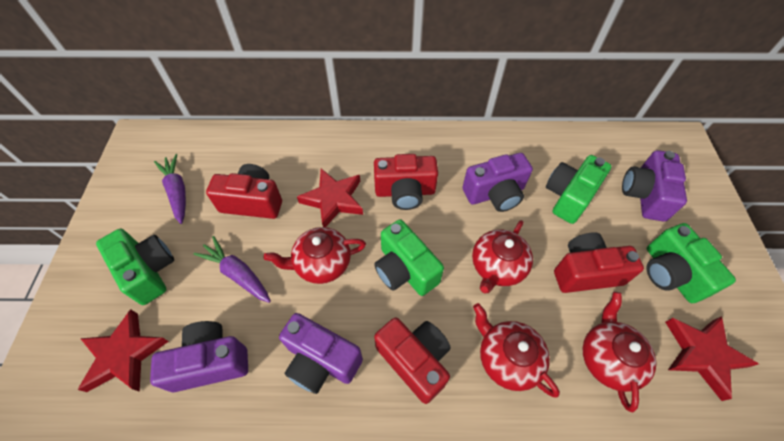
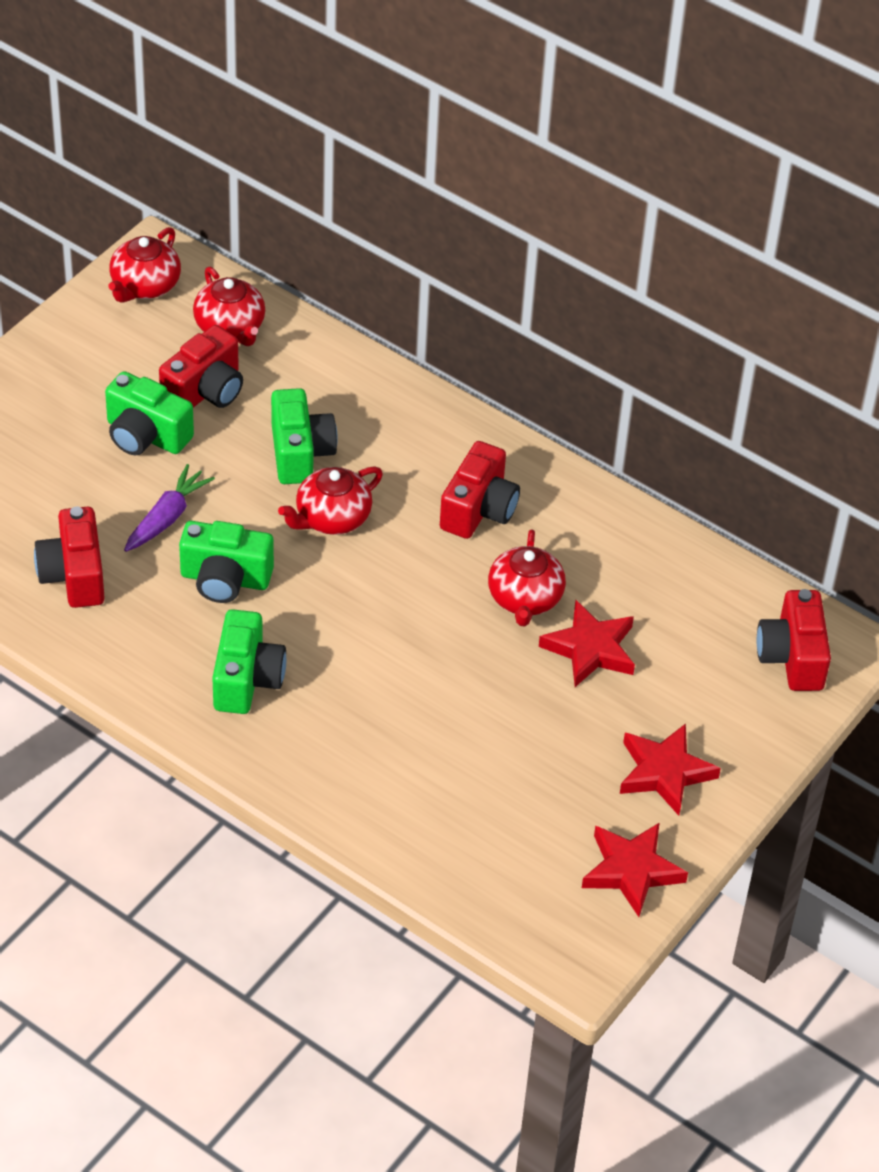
purple camera: 4 -> 0
purple carrot: 2 -> 1

